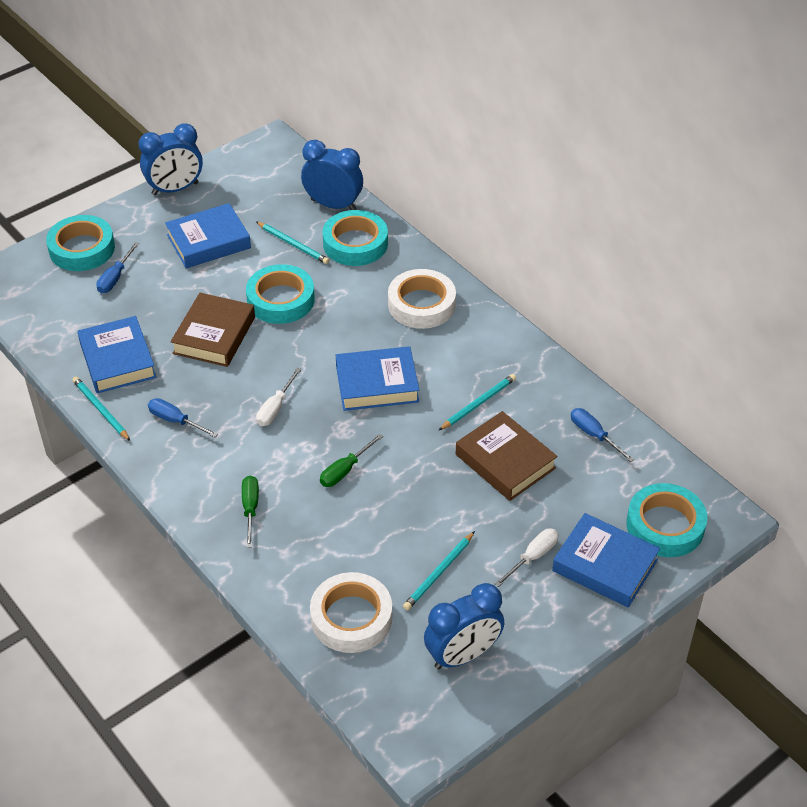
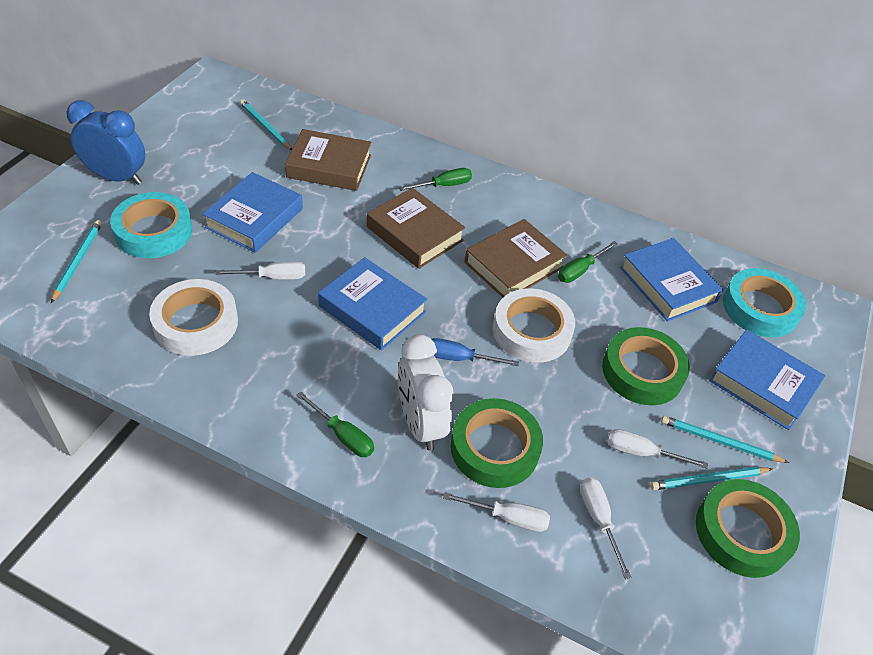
blue clock: 3 -> 1
blue screwdriver: 3 -> 1
brown book: 2 -> 3
green screwdriver: 2 -> 3
green tape: 0 -> 3
turquoise tape: 4 -> 2
white clock: 0 -> 1
white screwdriver: 2 -> 4

